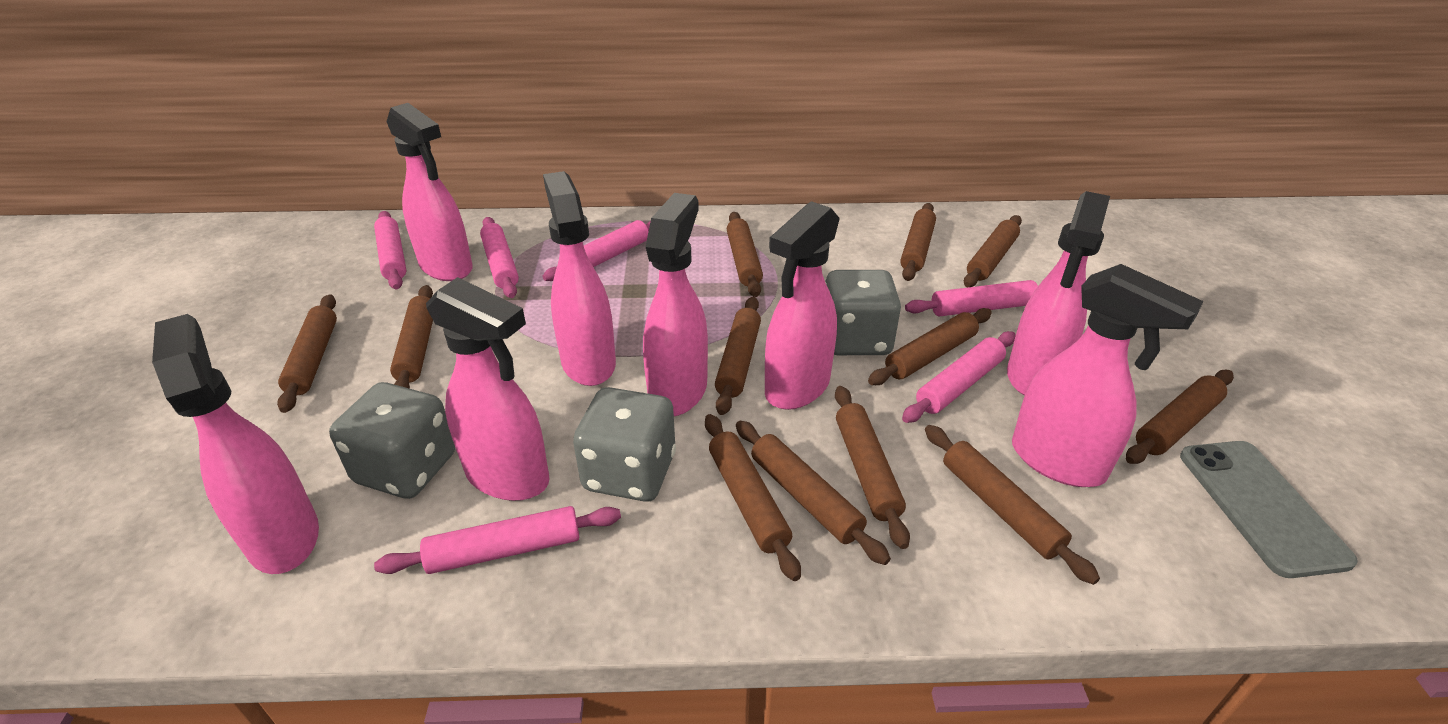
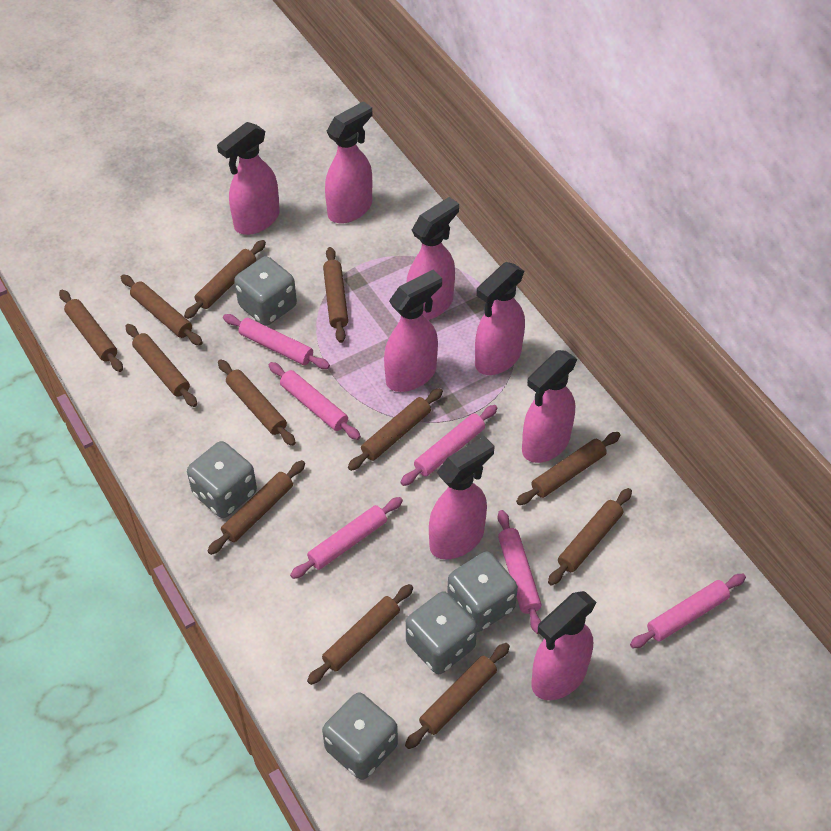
grey dice: 3 -> 5
grey phone: 1 -> 0

